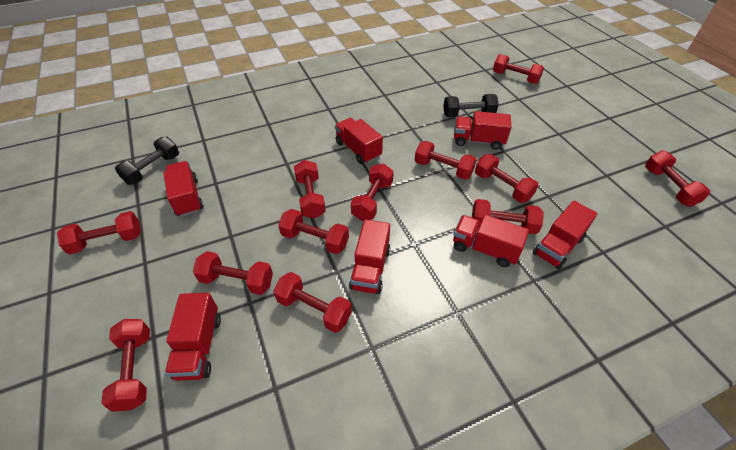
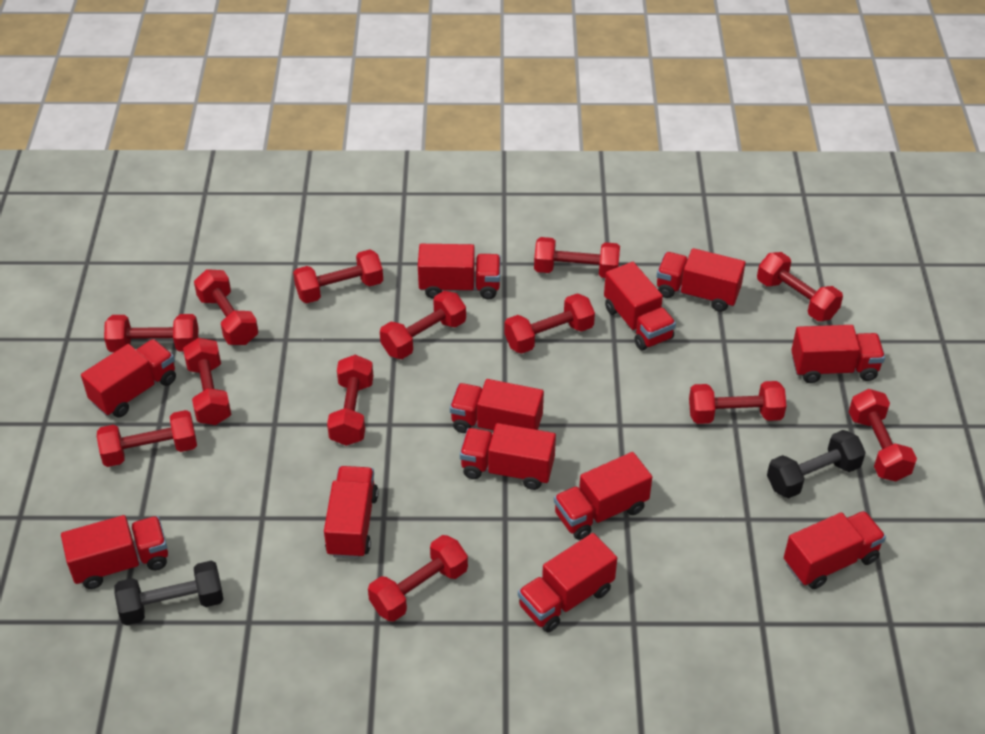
red dumbbell: 12 -> 13
red truck: 7 -> 12

